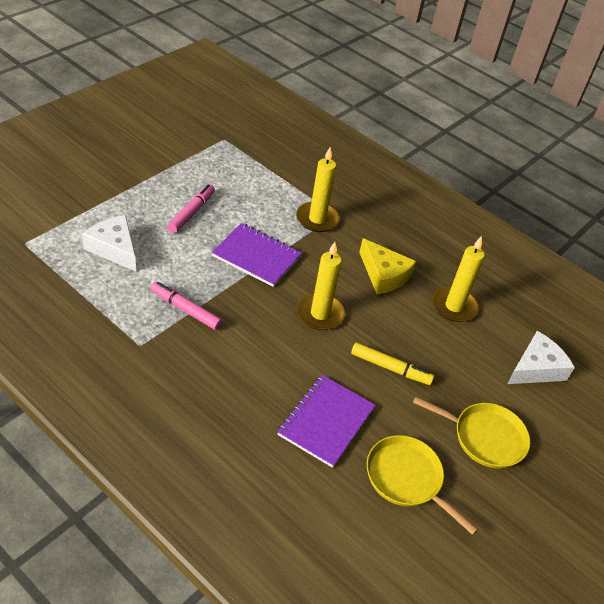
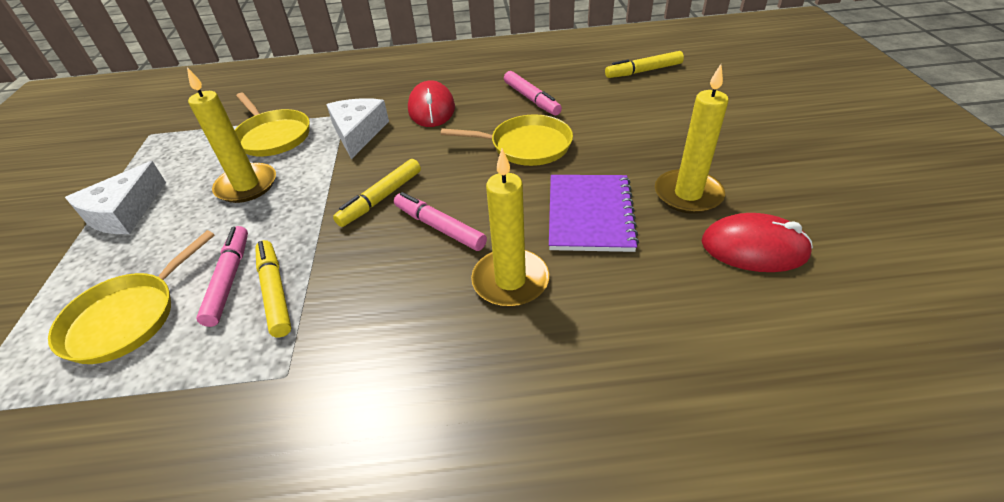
pink marker: 2 -> 3
purple notebook: 2 -> 1
red mouse: 0 -> 2
yellow cheese: 1 -> 0
yellow marker: 1 -> 3
yellow pan: 2 -> 3

